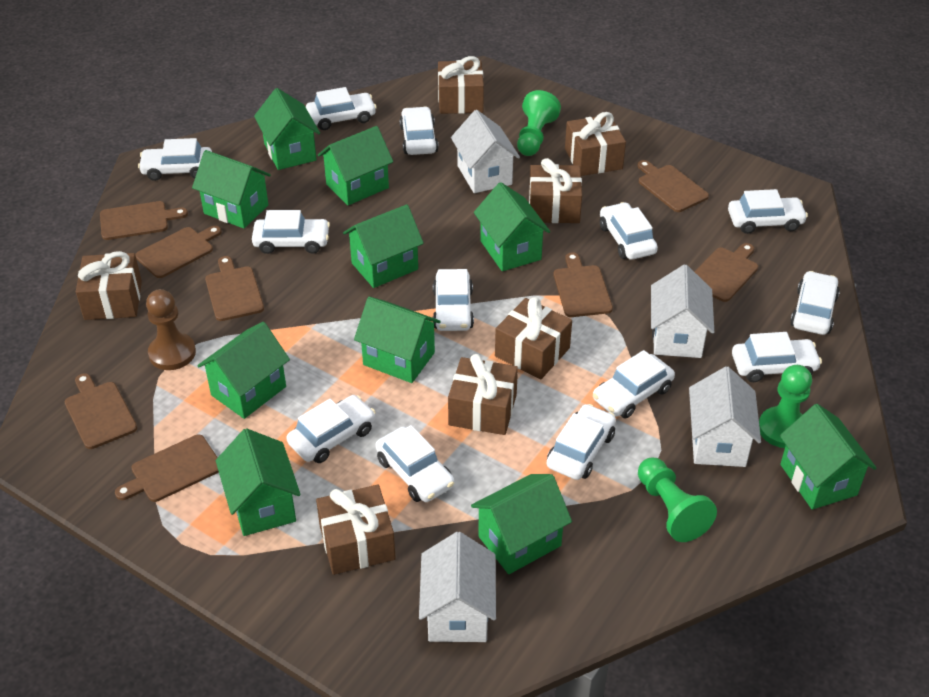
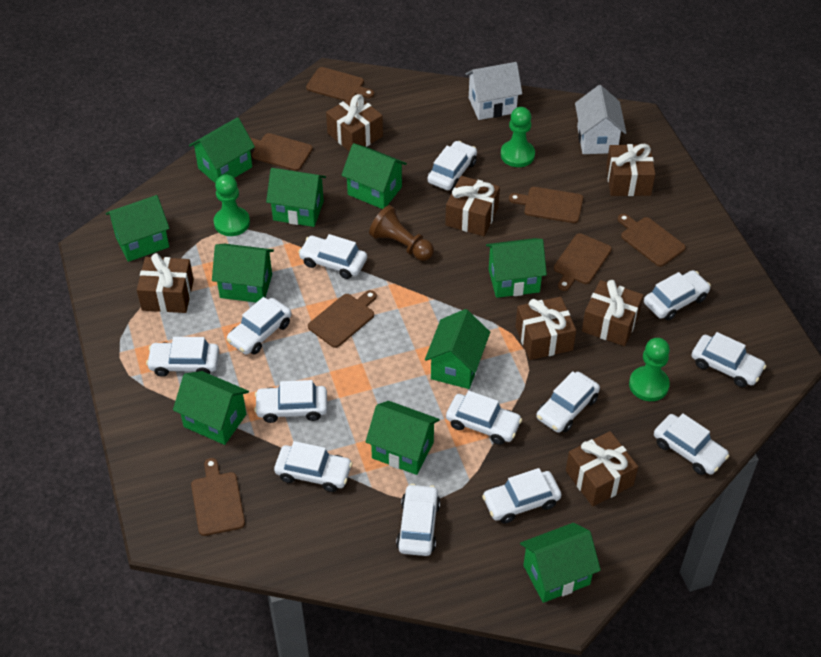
brown cutting board: 8 -> 7
white house: 4 -> 2

